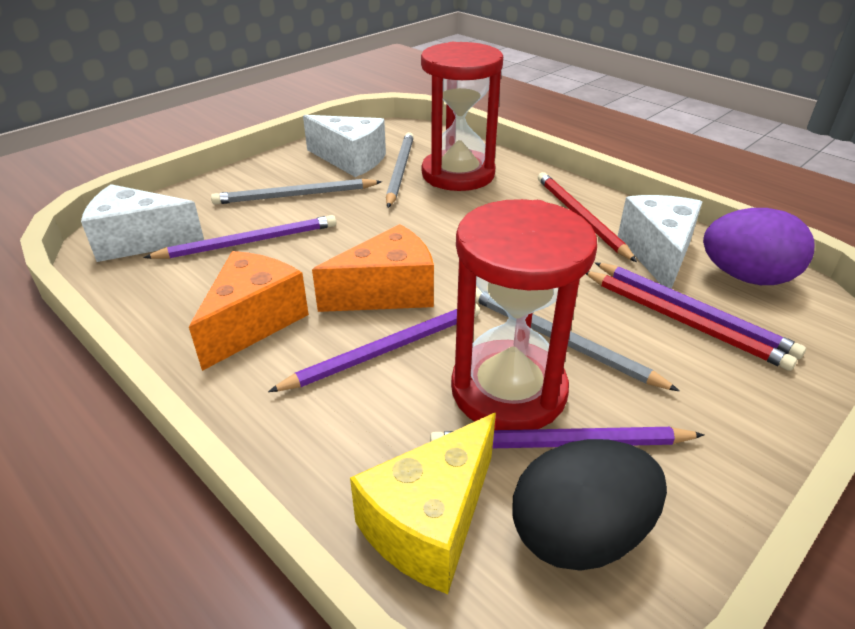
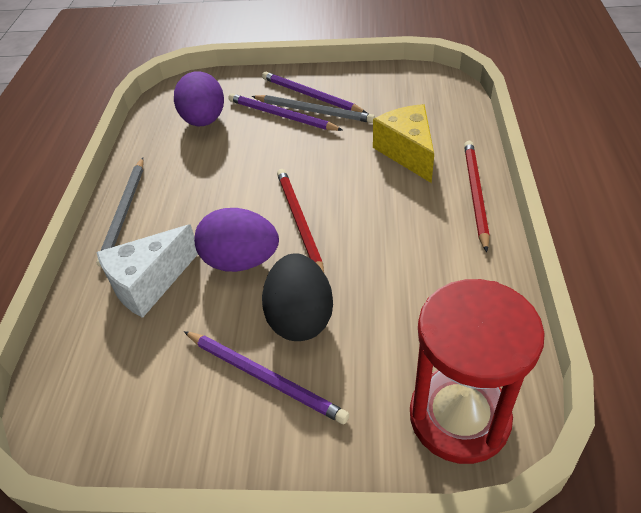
grey pencil: 3 -> 2
orange cheese: 2 -> 0
purple egg: 1 -> 2
purple pencil: 4 -> 3
red hourglass: 2 -> 1
white cheese: 3 -> 1

